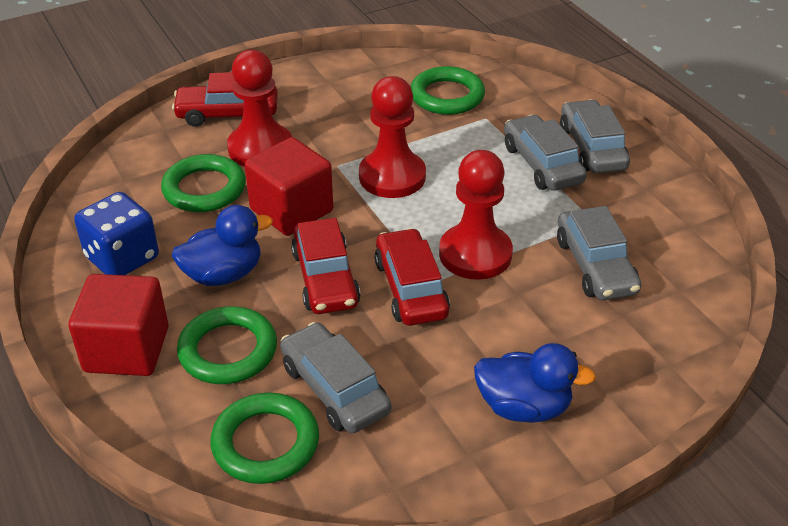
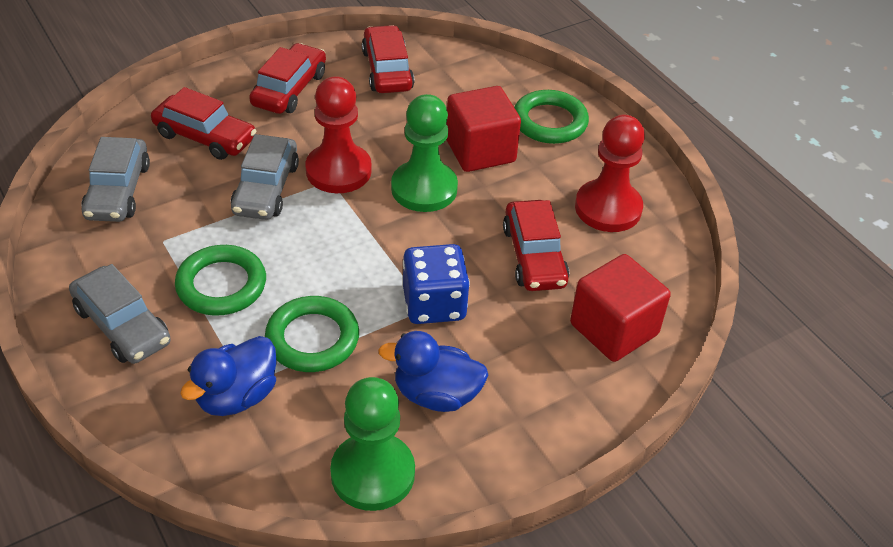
green pawn: 0 -> 2
green ring: 4 -> 3
grey car: 4 -> 3
red car: 3 -> 4
red pawn: 3 -> 2

